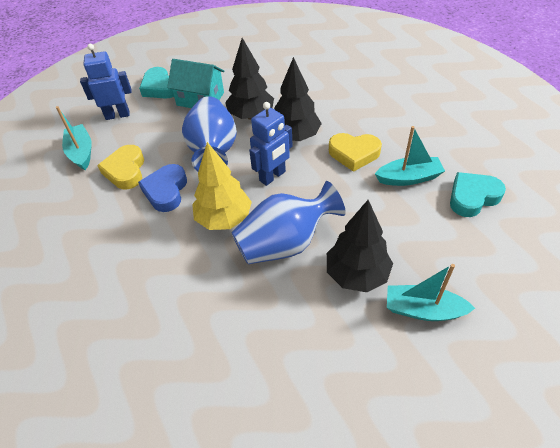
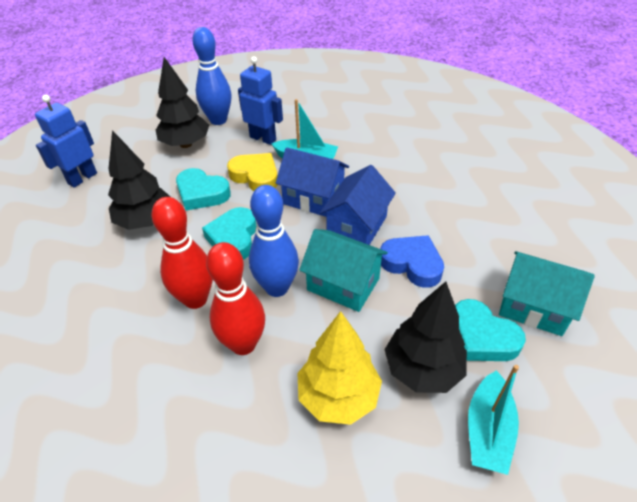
blue bowling pin: 0 -> 2
blue house: 0 -> 2
blue vase: 2 -> 0
red bowling pin: 0 -> 2
turquoise boat: 3 -> 2
turquoise heart: 2 -> 3
turquoise house: 1 -> 2
yellow heart: 2 -> 1

